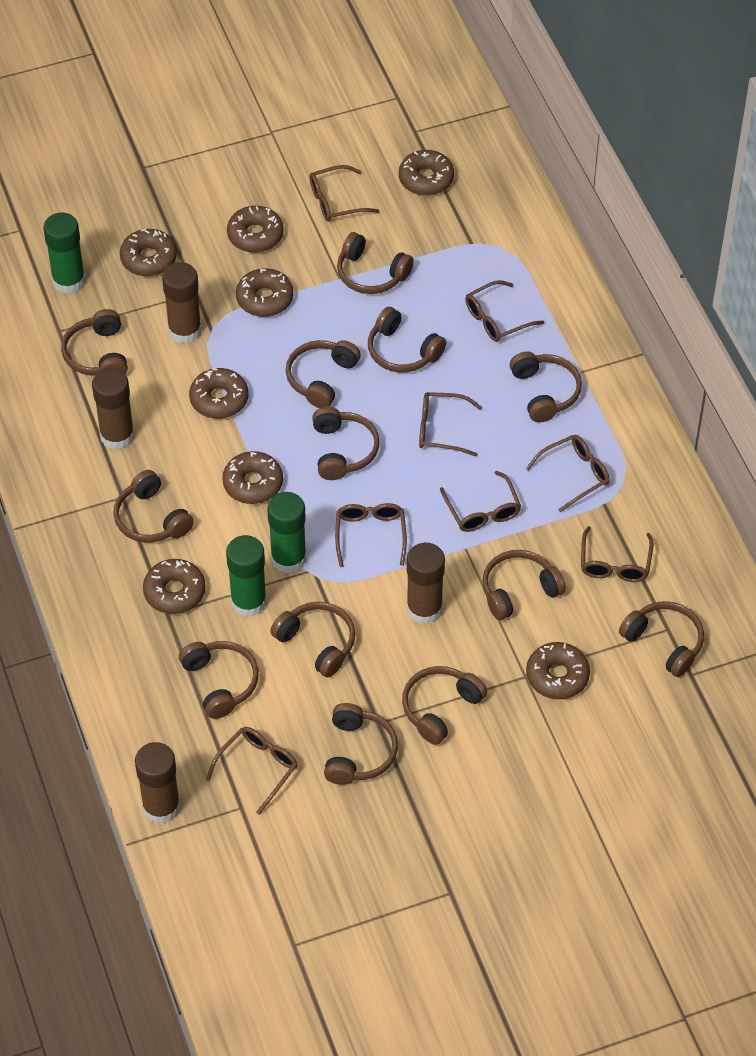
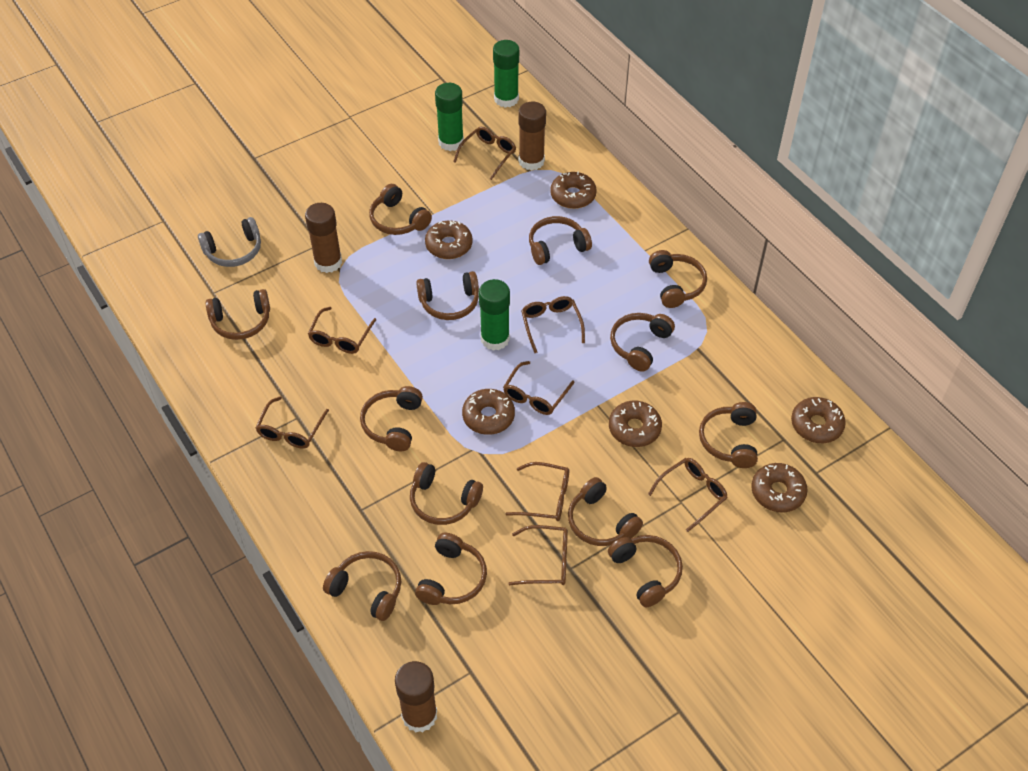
brown donut: 8 -> 6
brown glue stick: 4 -> 3
grey headphones: 0 -> 1

